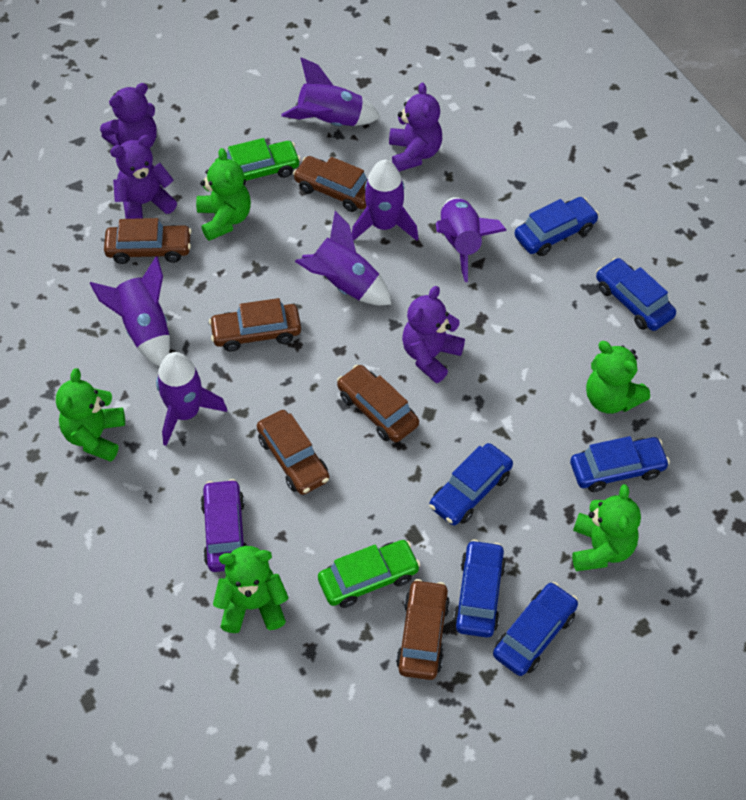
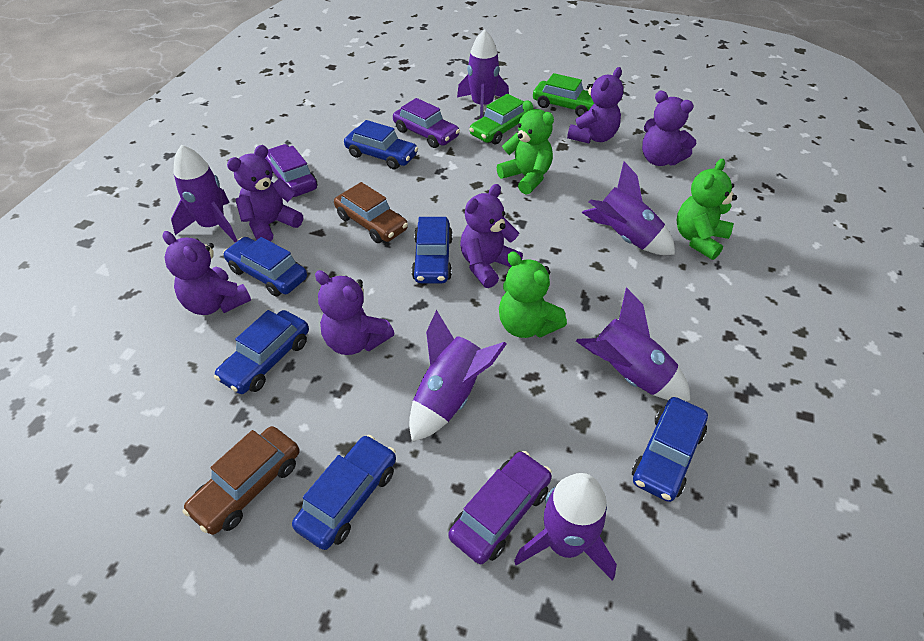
brown car: 6 -> 2
green teddy bear: 5 -> 3
purple car: 1 -> 3
purple teddy bear: 4 -> 6

